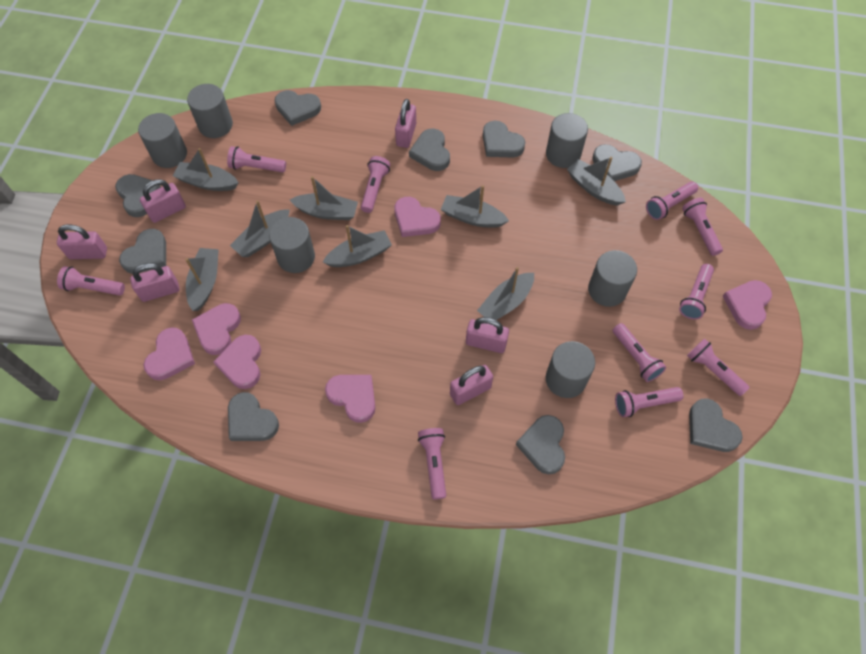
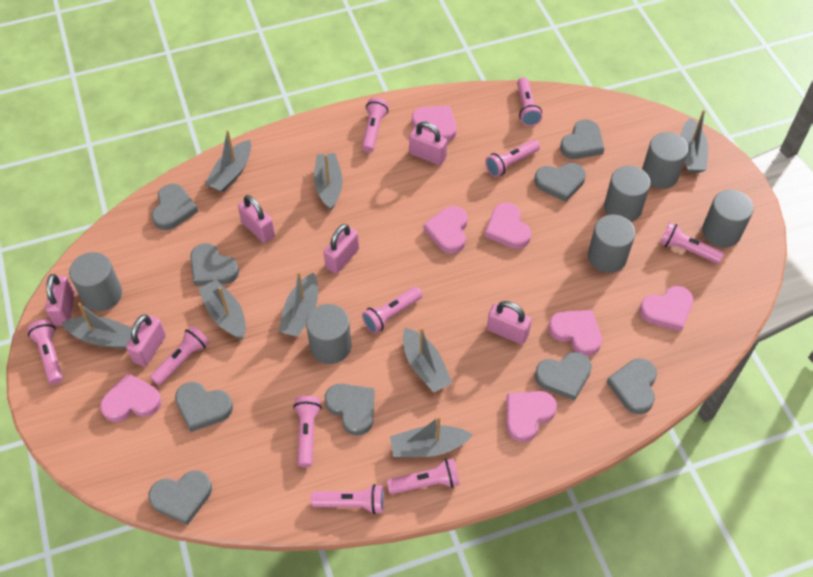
pink heart: 6 -> 7

